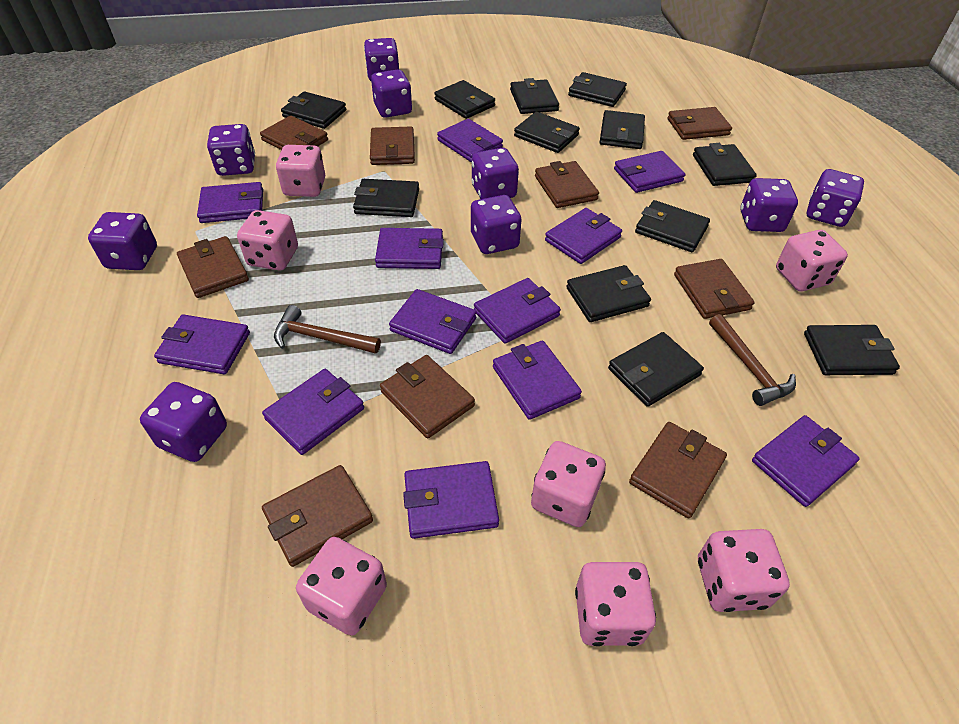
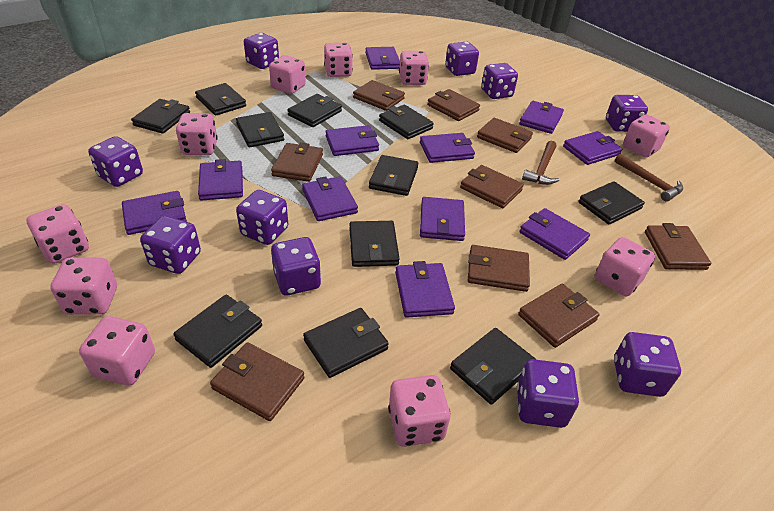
black wallet: 12 -> 11
pink dice: 7 -> 10
purple dice: 9 -> 10
purple wallet: 12 -> 11

